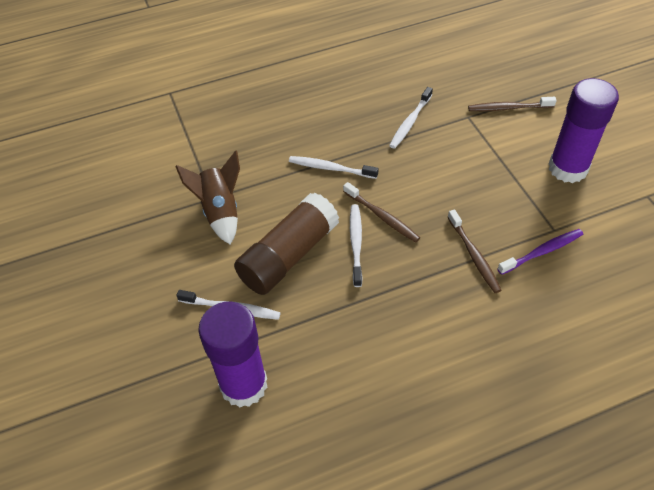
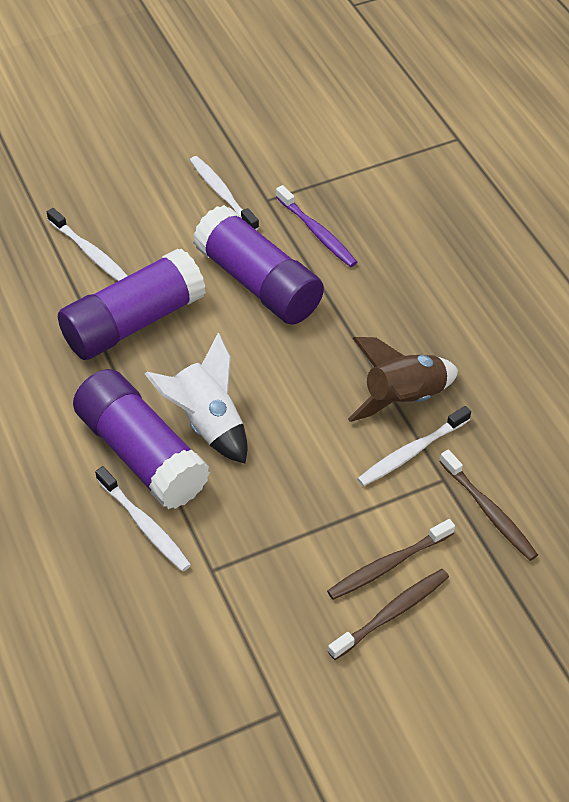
brown glue stick: 1 -> 0
purple glue stick: 2 -> 3
white rocket: 0 -> 1

